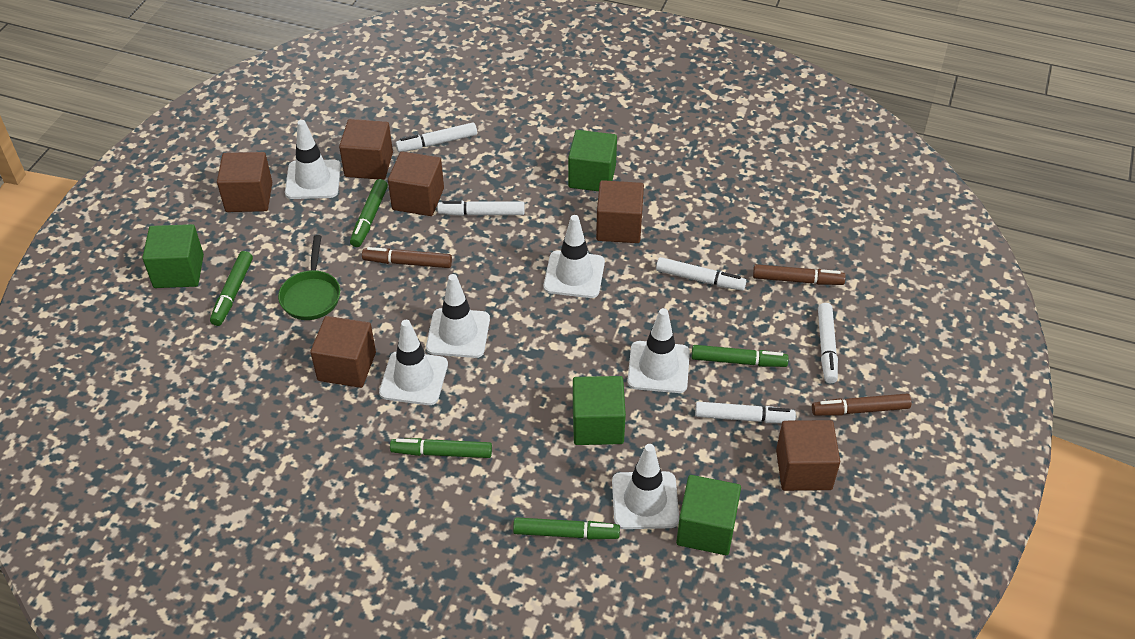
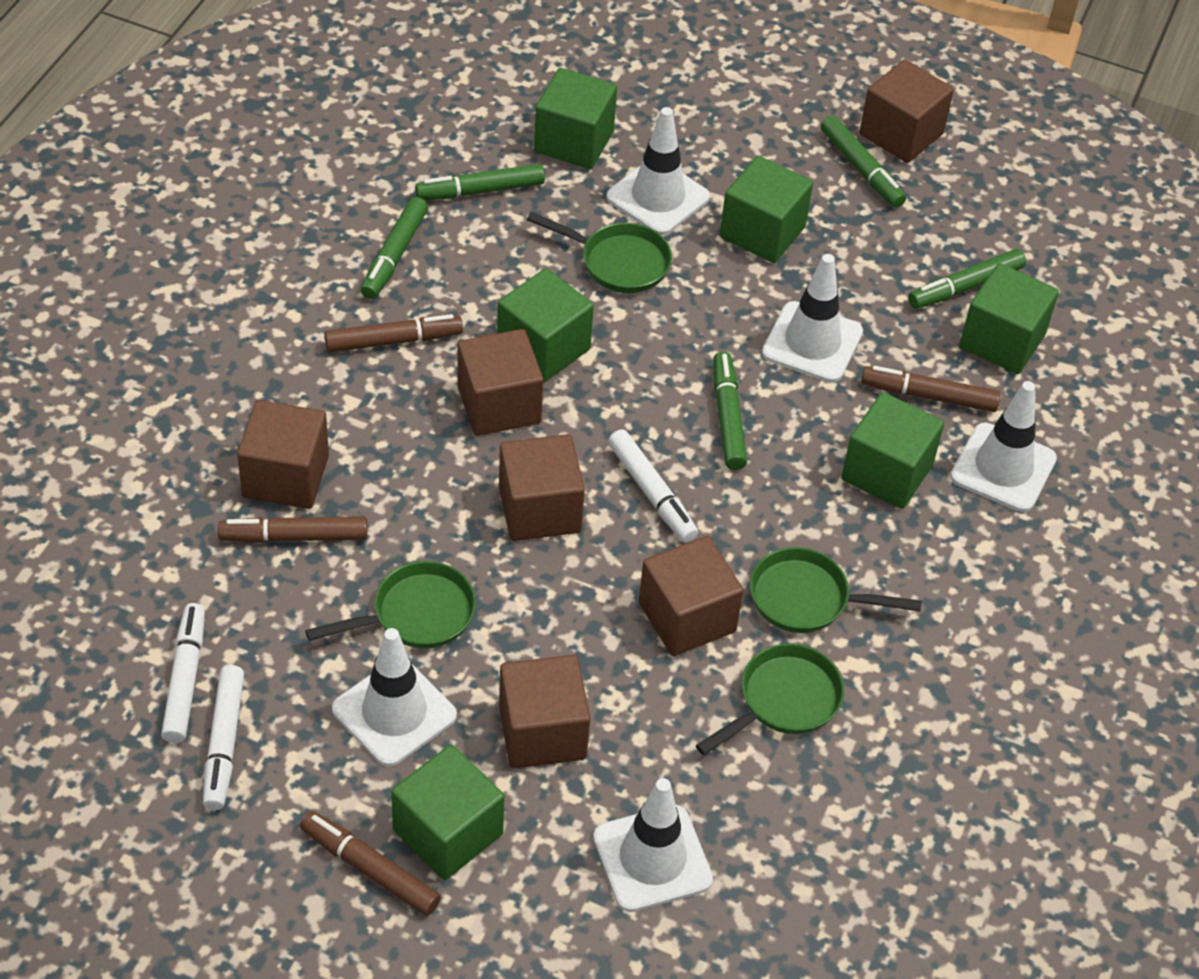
brown marker: 3 -> 4
green cube: 4 -> 6
green pan: 1 -> 4
white marker: 5 -> 3
white traffic cone: 6 -> 5

